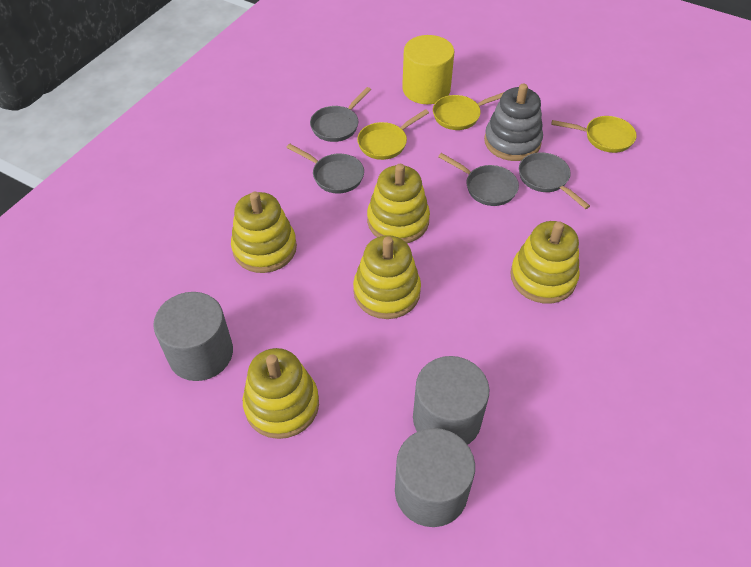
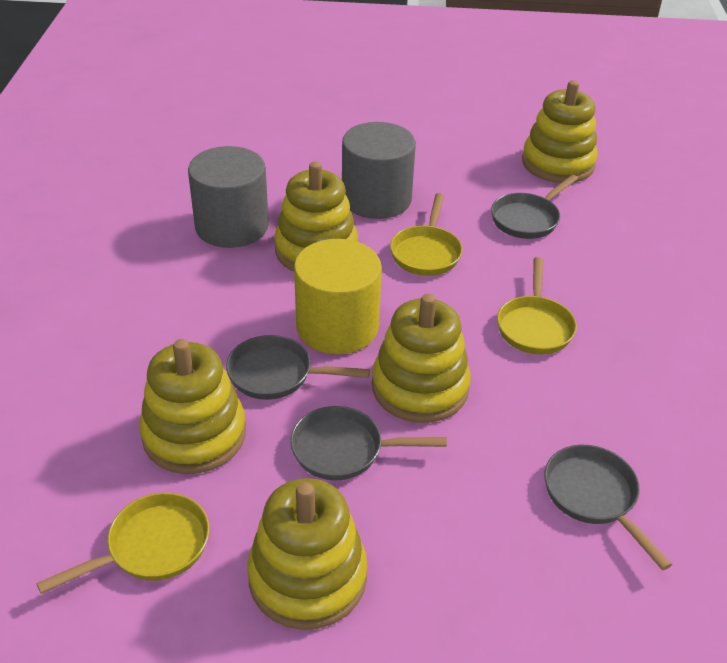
grey cylinder: 3 -> 2
grey stacking toy: 1 -> 0

